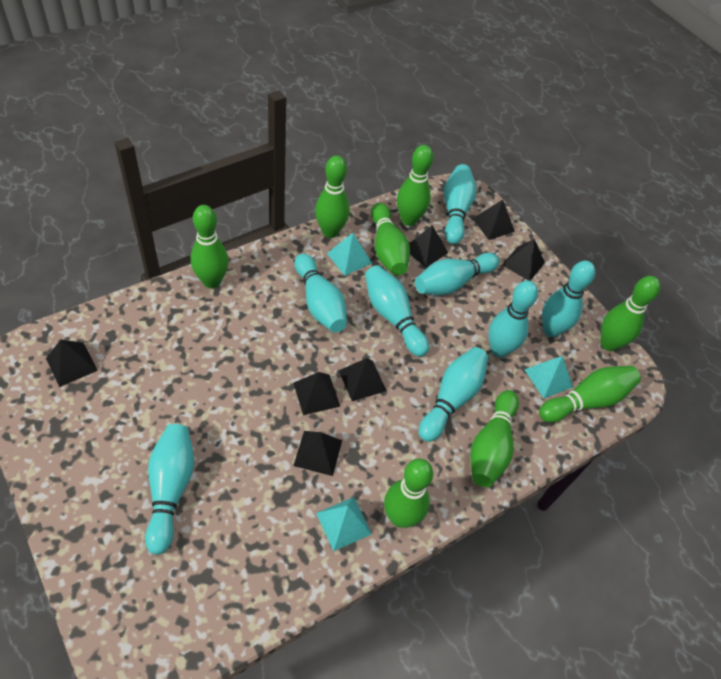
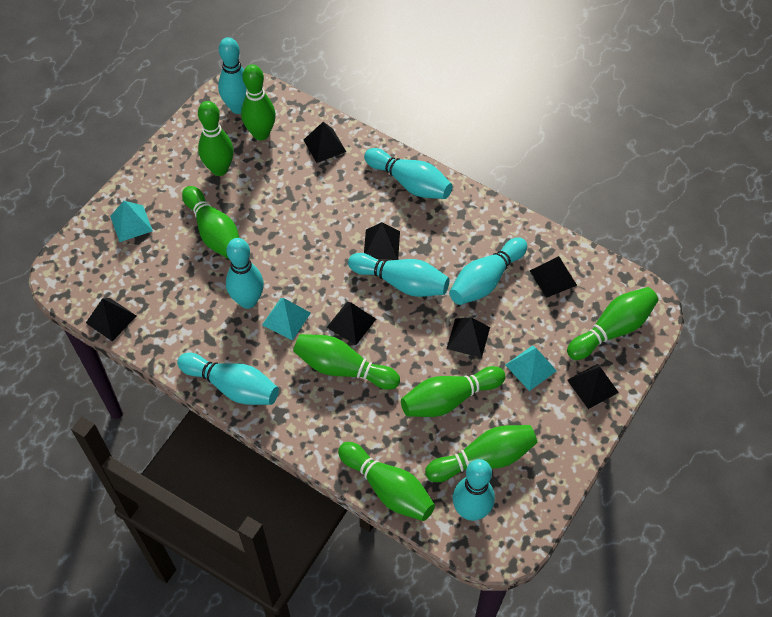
turquoise bowling pin: 8 -> 7

